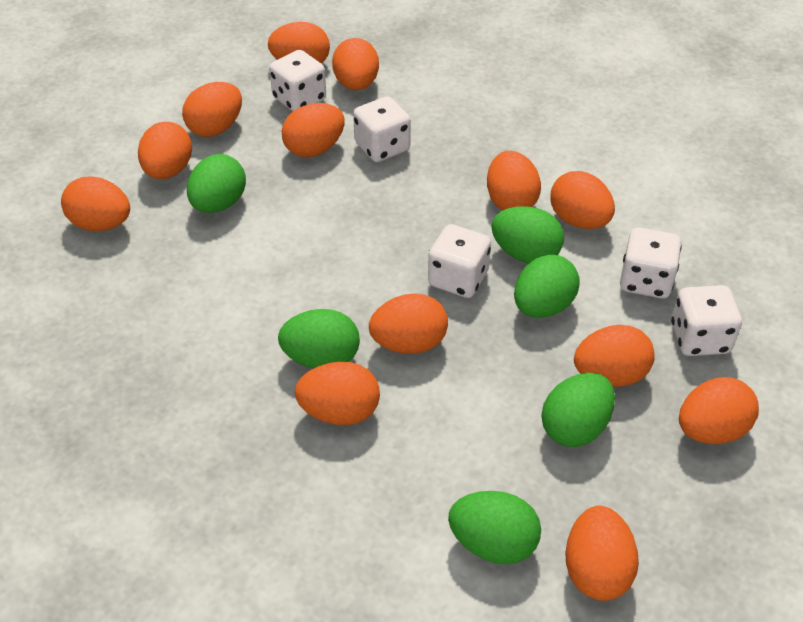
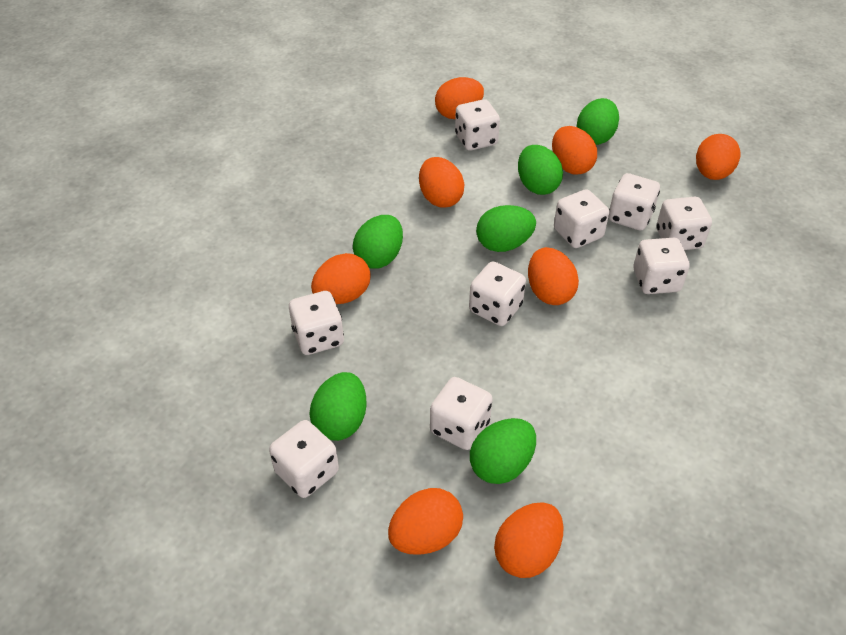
orange egg: 13 -> 8
white dice: 5 -> 9

